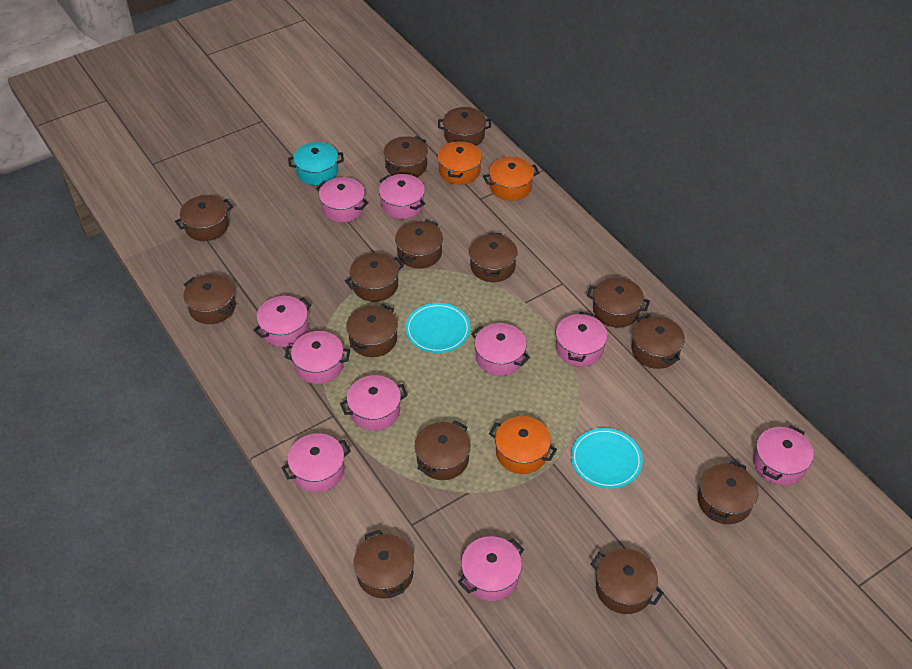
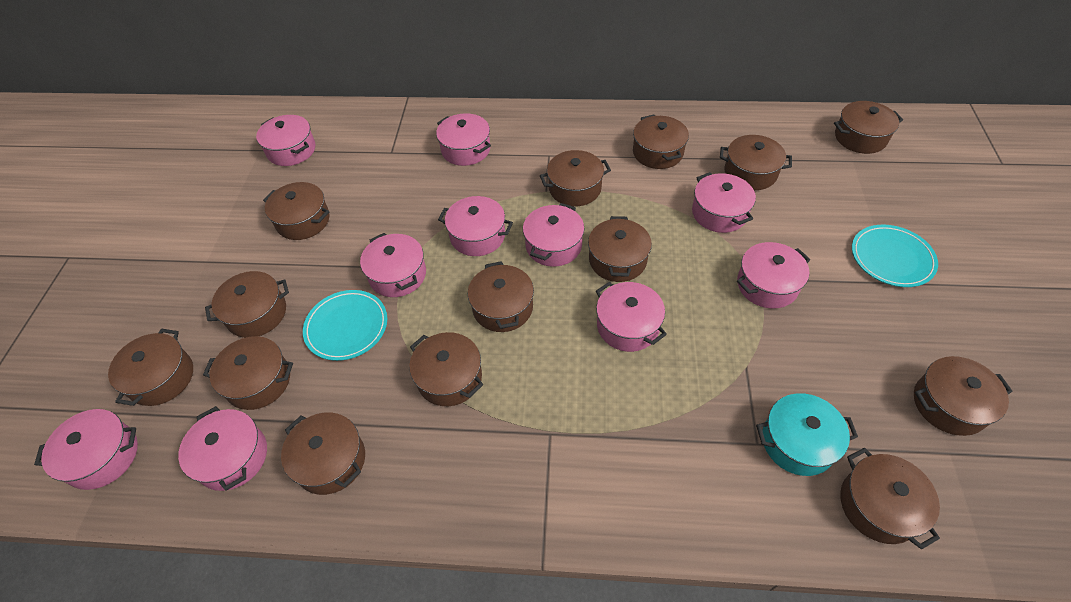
orange pot: 3 -> 0

